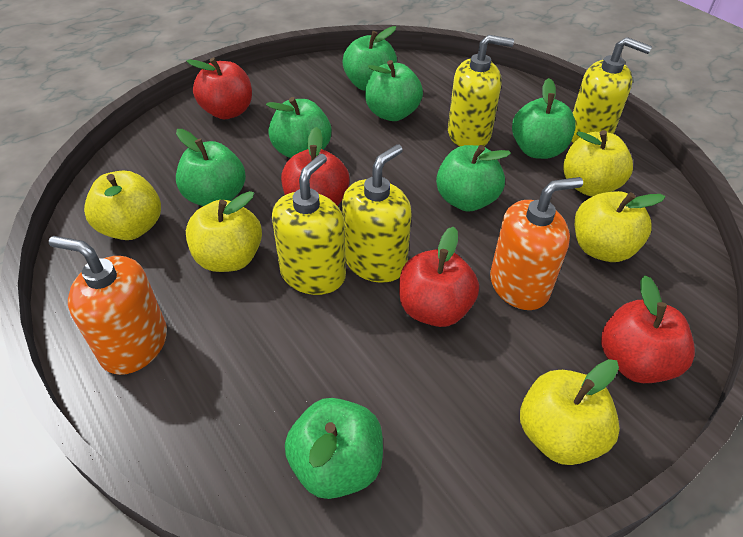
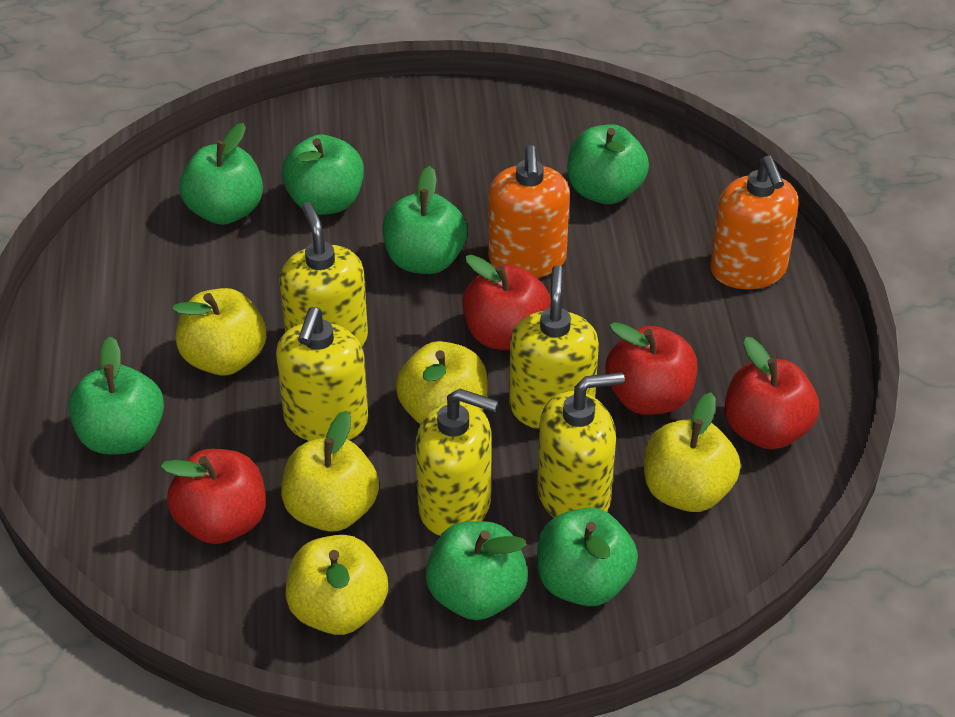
yellow soap dispenser: 4 -> 5

